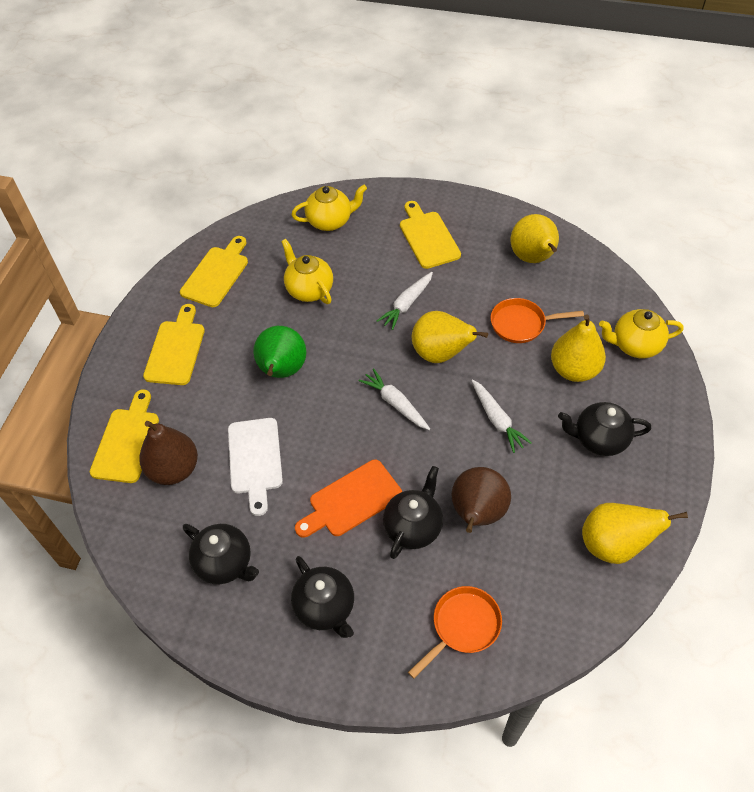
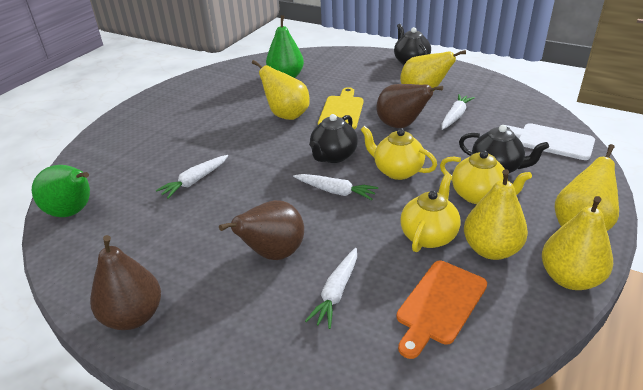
black teapot: 4 -> 3
brown pear: 2 -> 3
green pear: 1 -> 2
orange pan: 2 -> 0
white carrot: 3 -> 4
yellow cutting board: 4 -> 1
yellow pear: 4 -> 5

